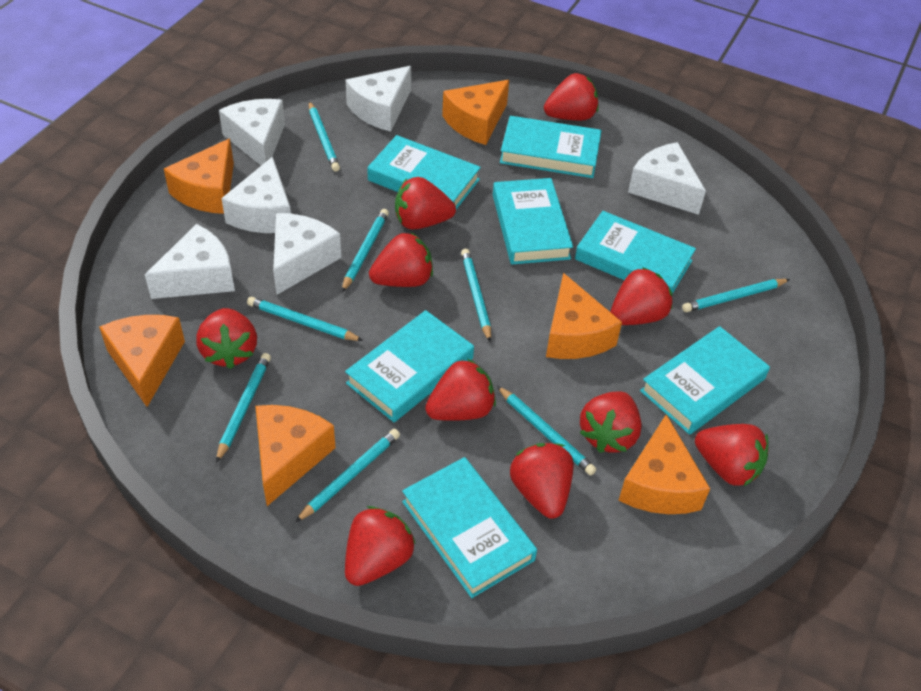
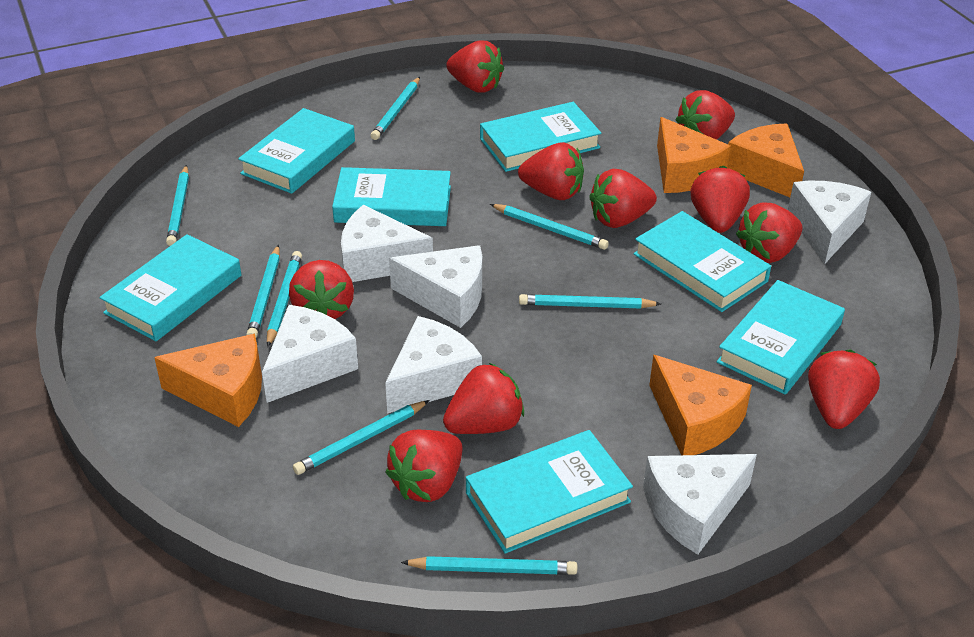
orange cheese: 6 -> 4

